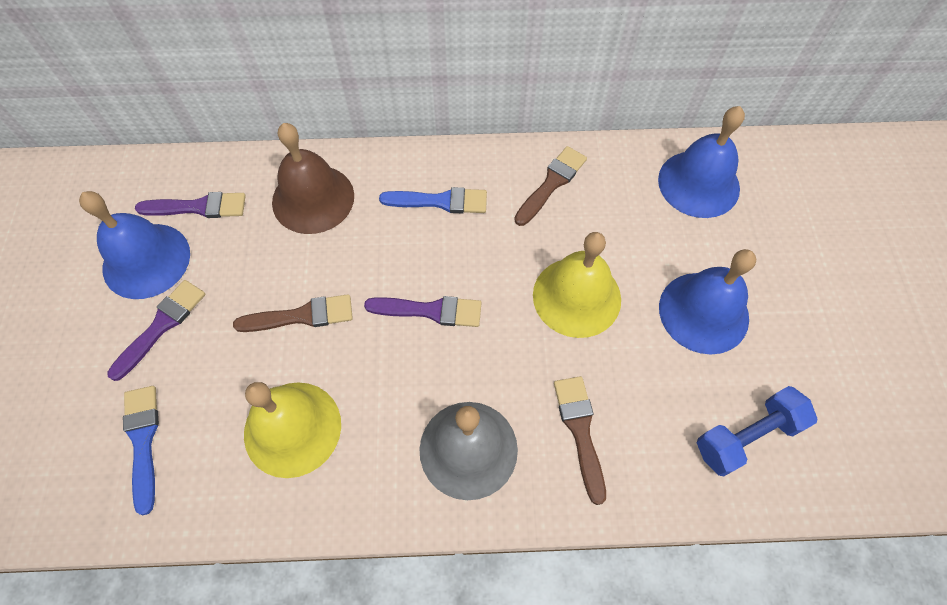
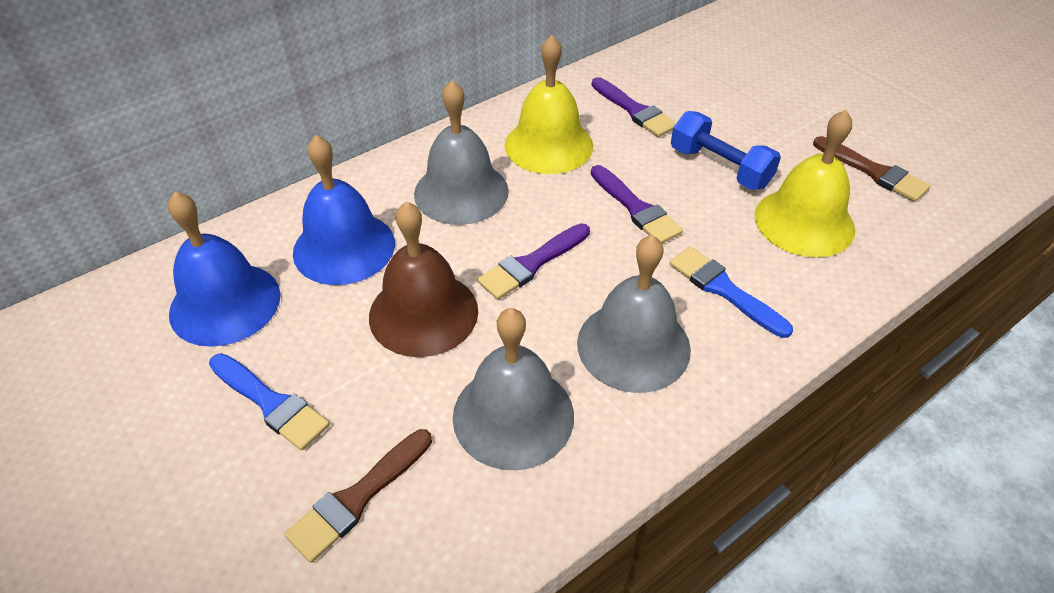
blue bell: 3 -> 2
brown brush: 3 -> 2
grey bell: 1 -> 3

